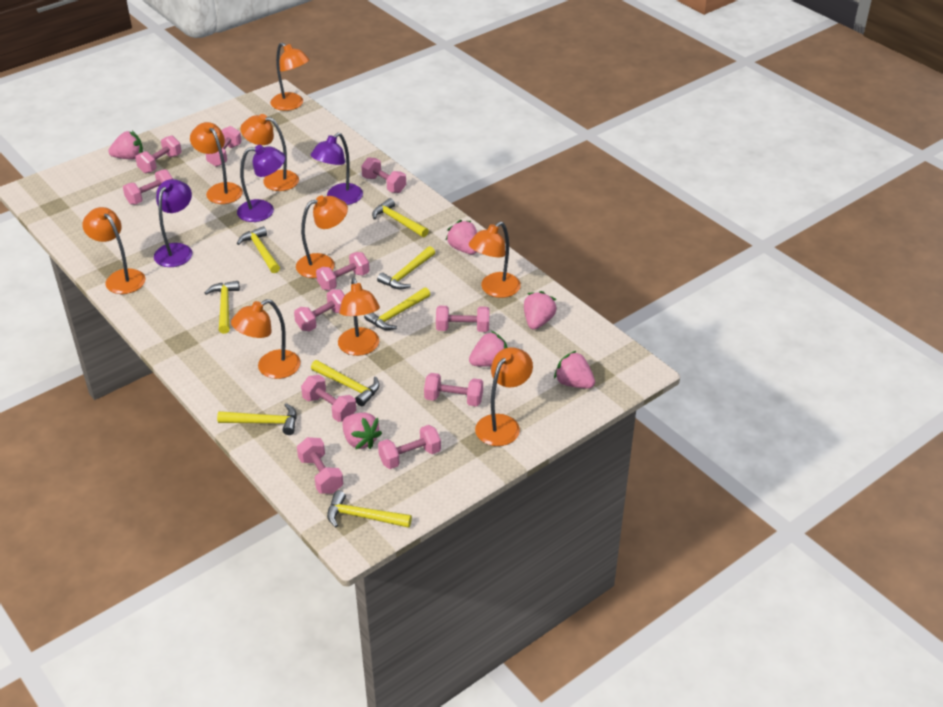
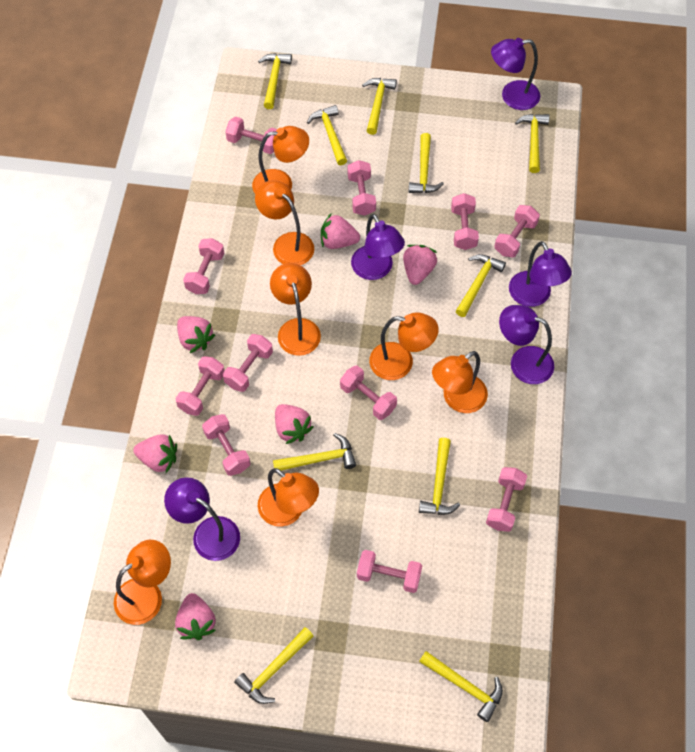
orange lamp: 9 -> 7
purple lamp: 3 -> 5
yellow hammer: 8 -> 10

